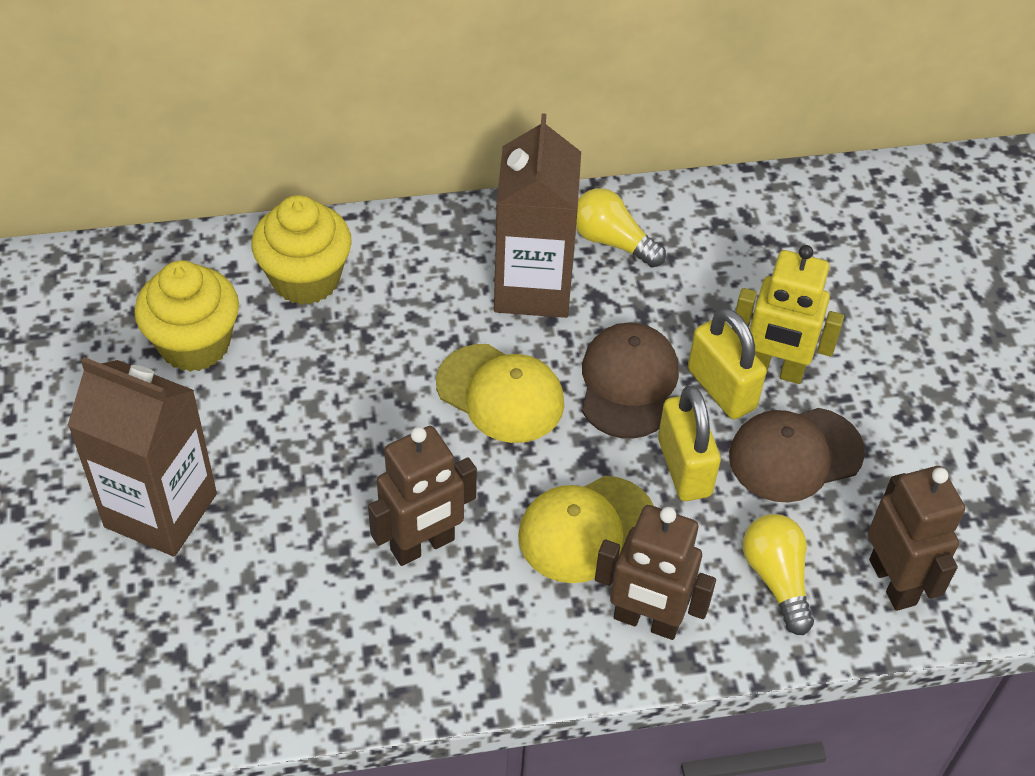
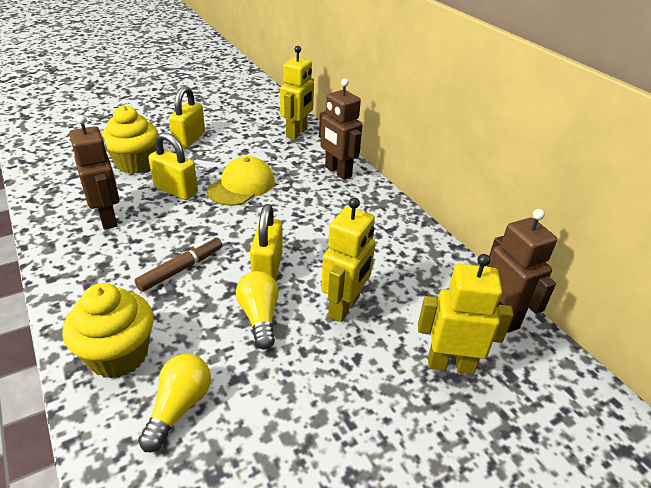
brown cap: 2 -> 0
brown carton: 2 -> 0
brown marker: 0 -> 1
yellow cap: 2 -> 1
yellow padlock: 2 -> 3
yellow robot: 1 -> 3

